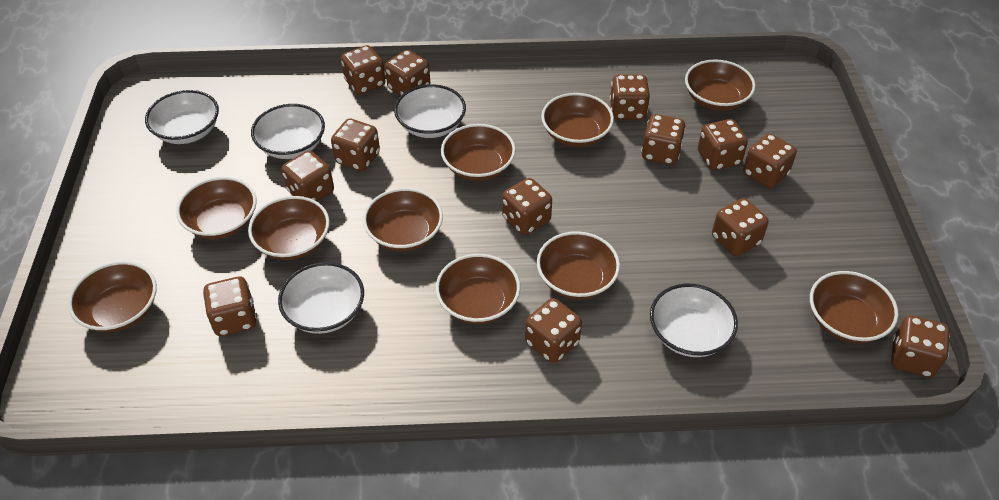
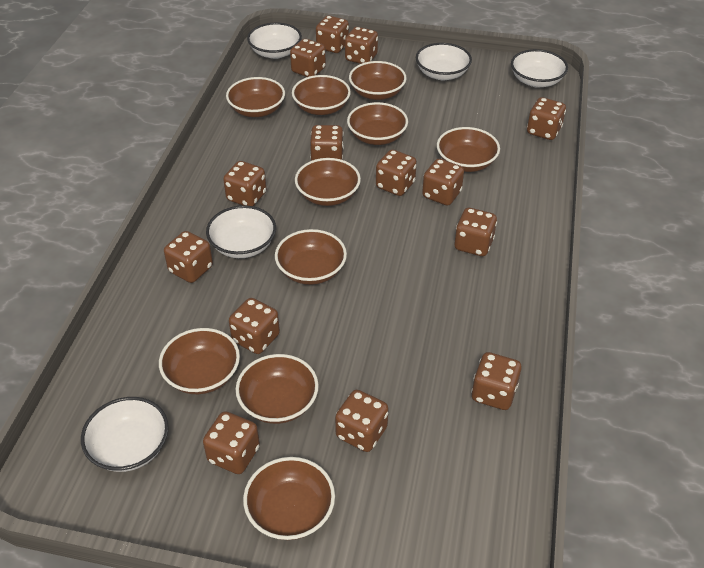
brown dice: 13 -> 14

